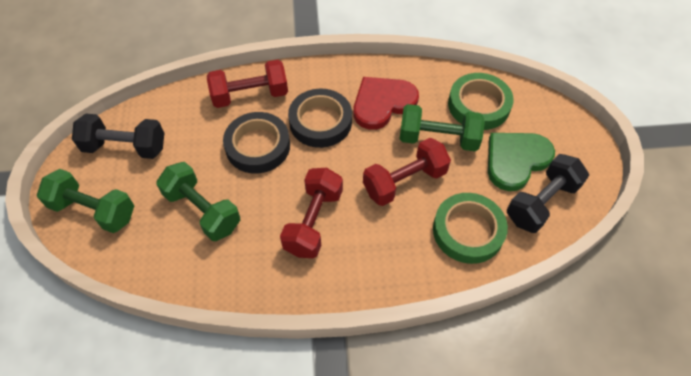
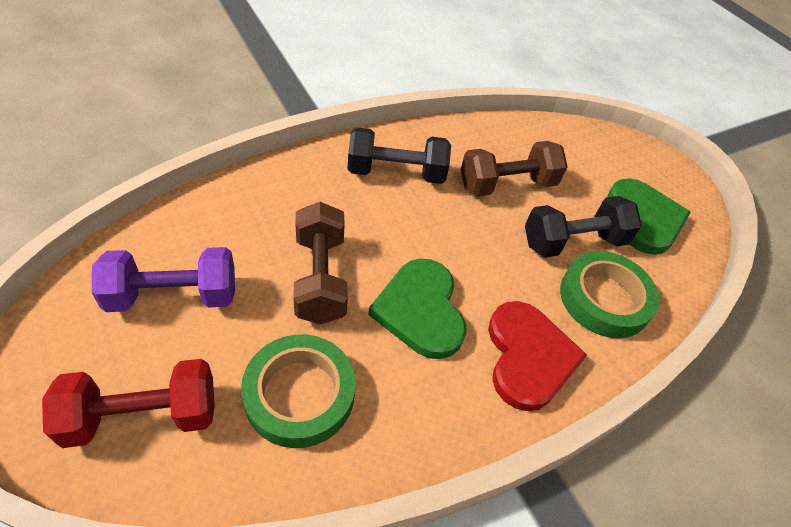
black tape: 2 -> 0
brown dumbbell: 0 -> 2
green dumbbell: 3 -> 0
green heart: 1 -> 2
purple dumbbell: 0 -> 1
red dumbbell: 3 -> 1

